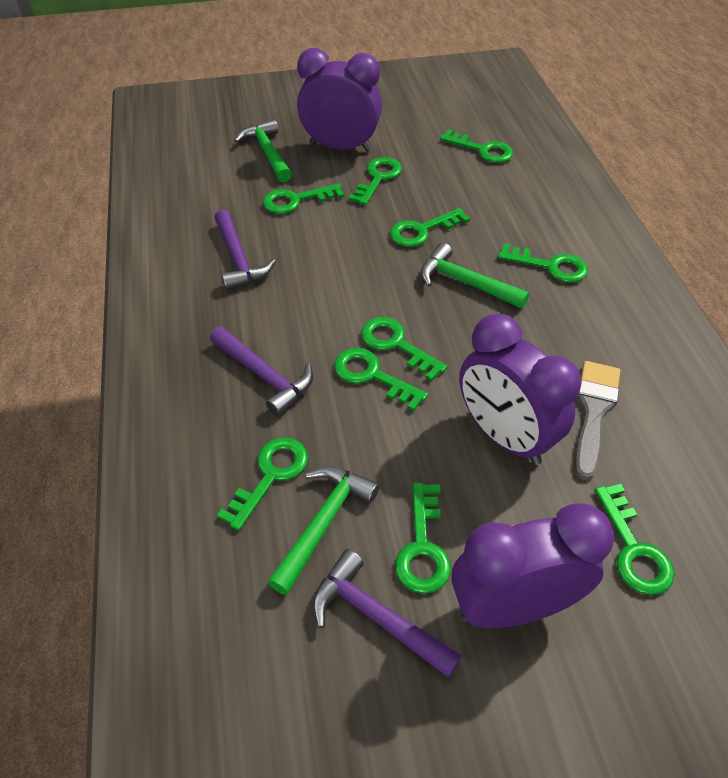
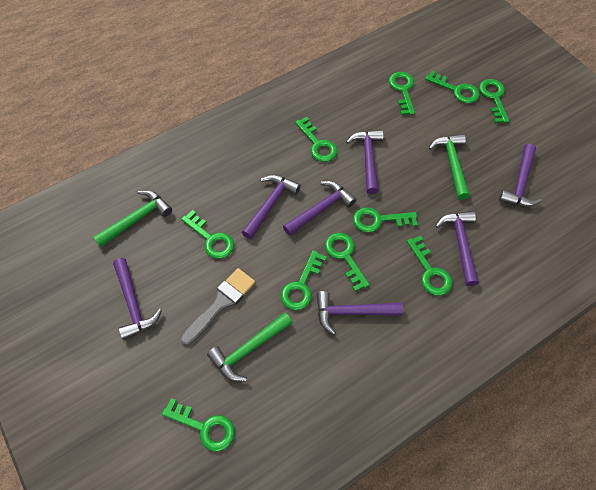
purple clock: 3 -> 0
purple hammer: 3 -> 7

